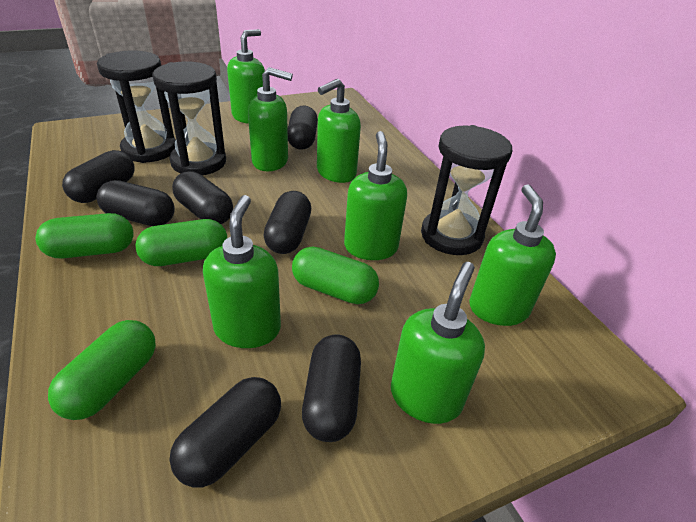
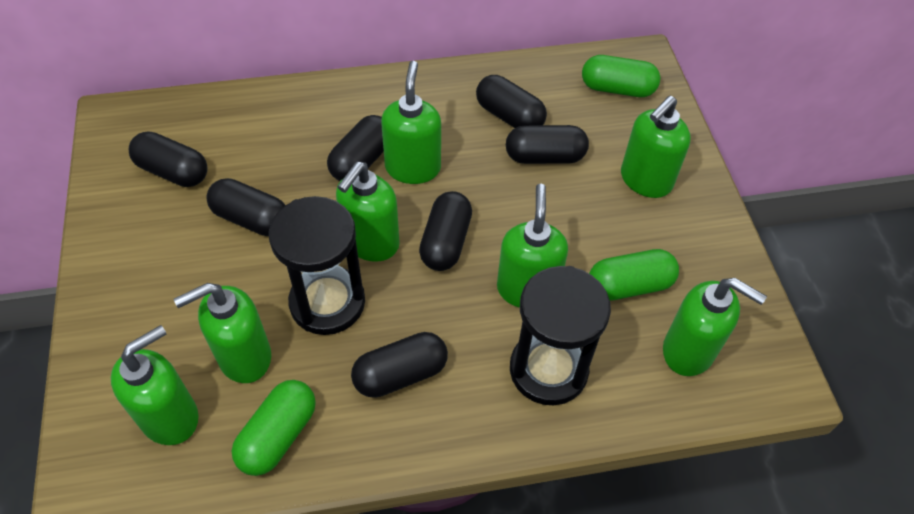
black hourglass: 3 -> 2
green capsule: 4 -> 3

